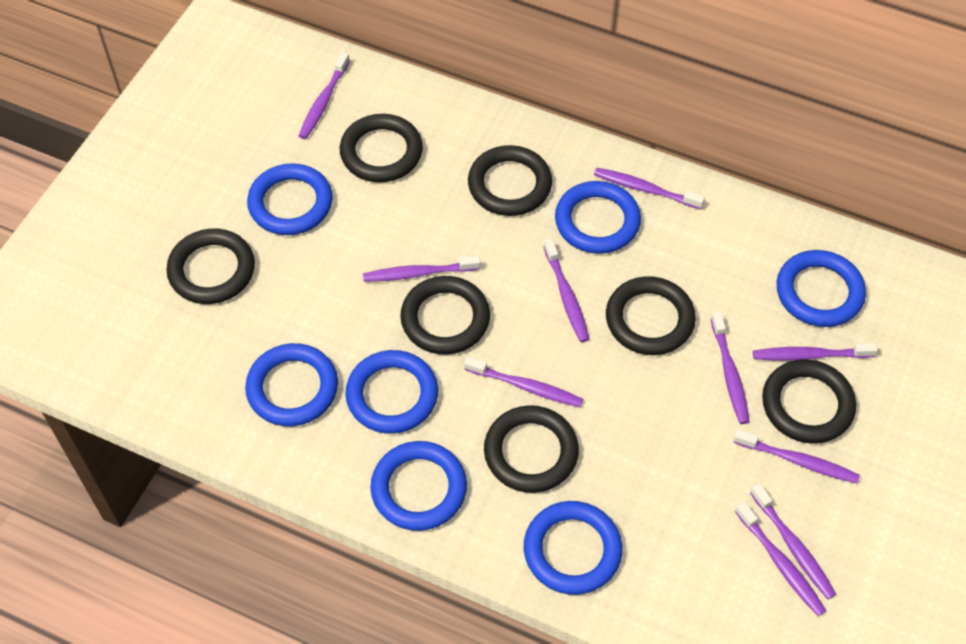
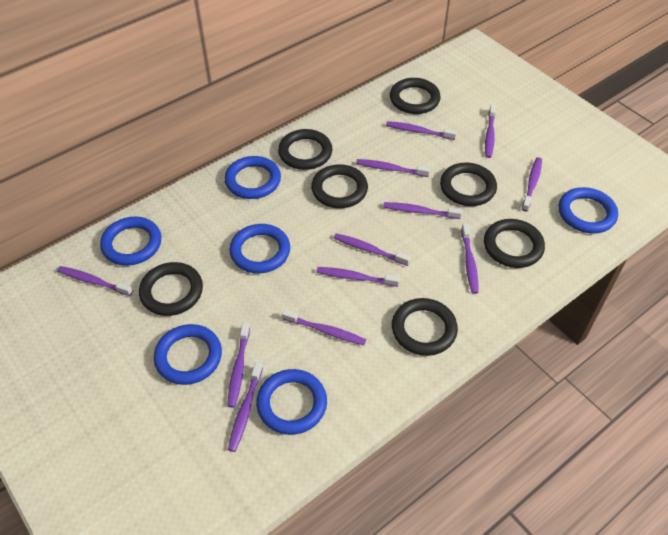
blue ring: 7 -> 6
purple toothbrush: 10 -> 12

